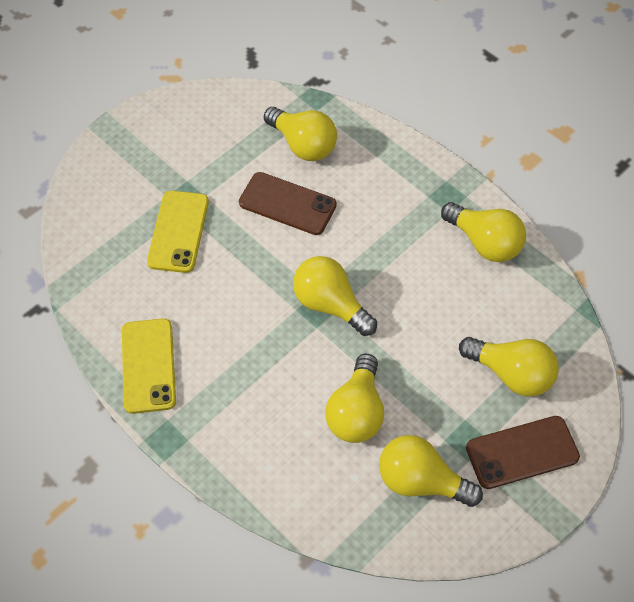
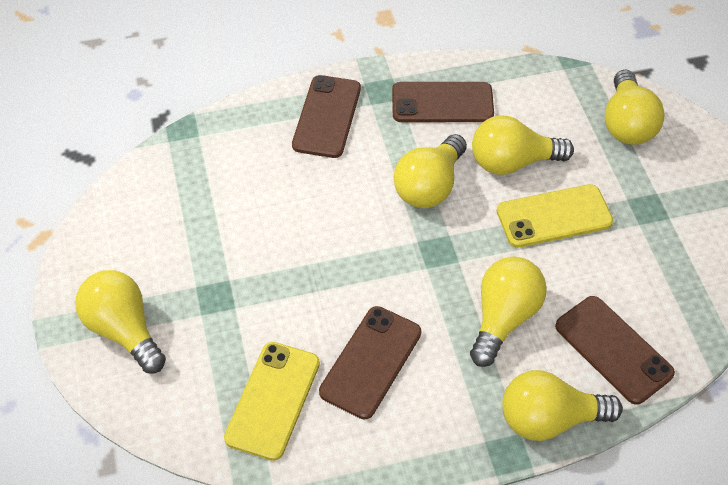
brown phone: 2 -> 4

